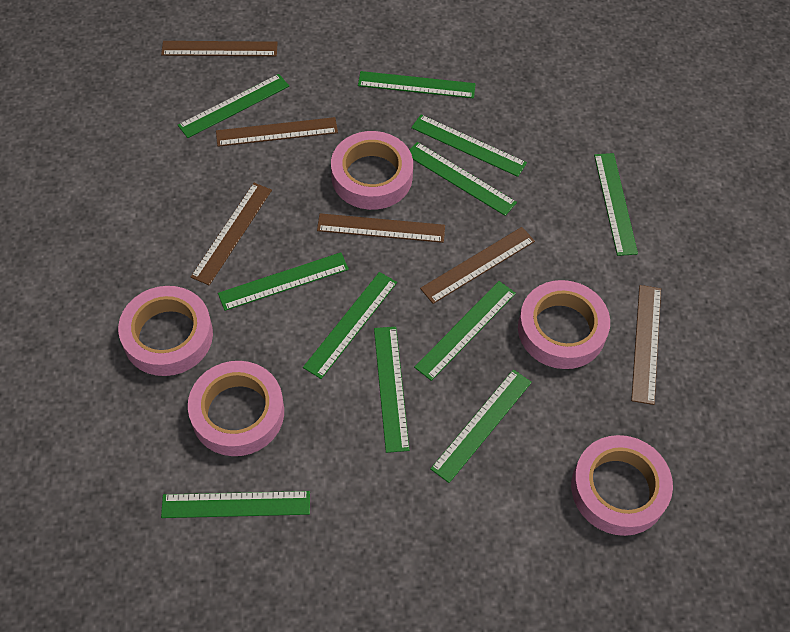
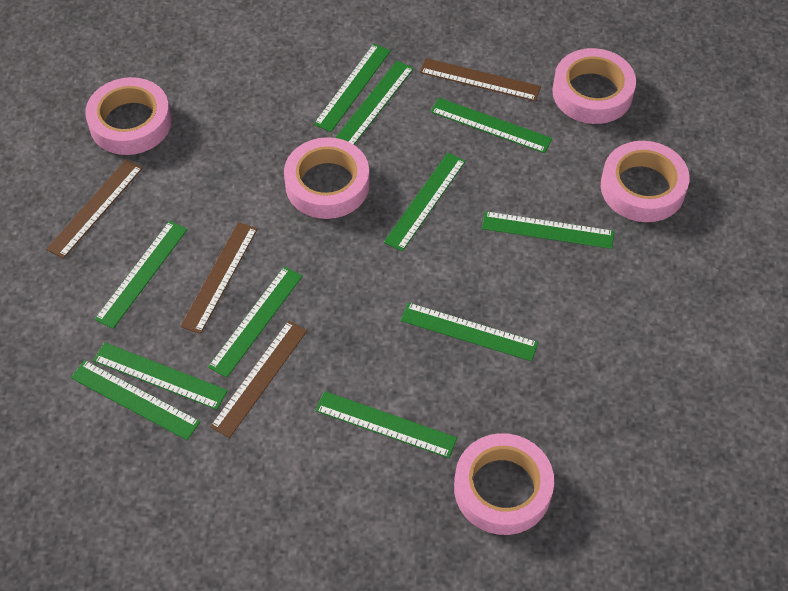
brown ruler: 6 -> 4

